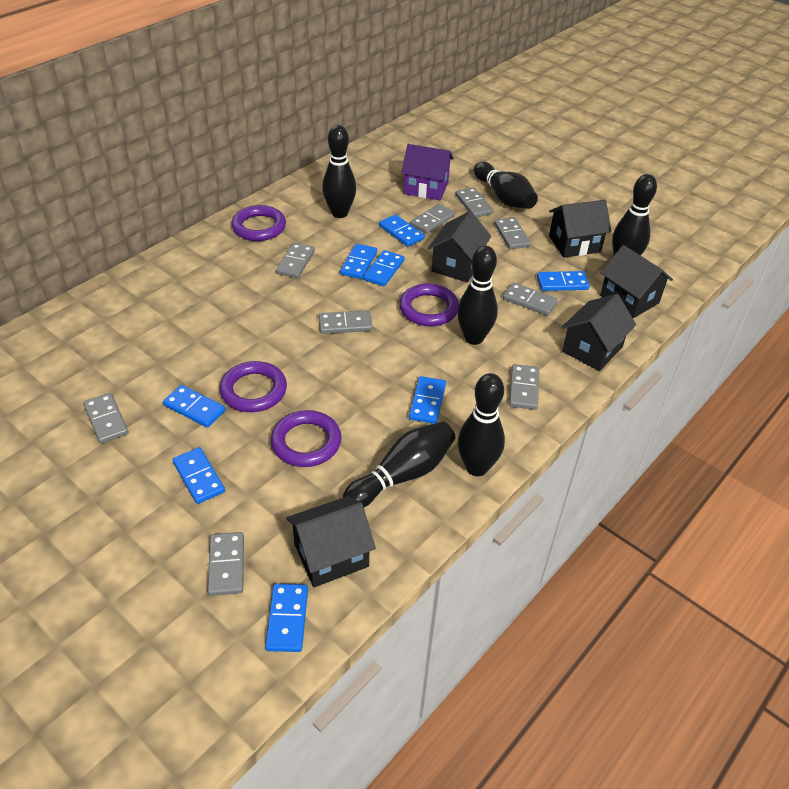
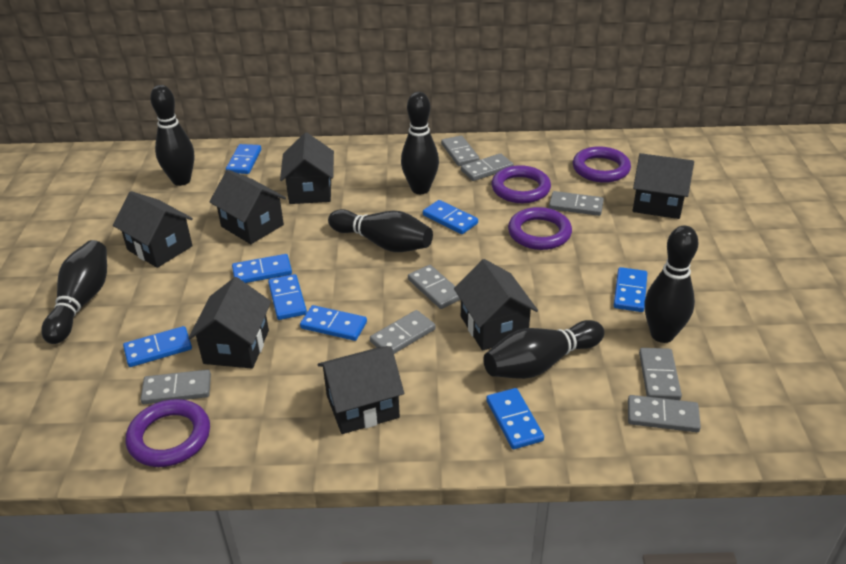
black house: 5 -> 7
grey domino: 9 -> 8
purple house: 1 -> 0

